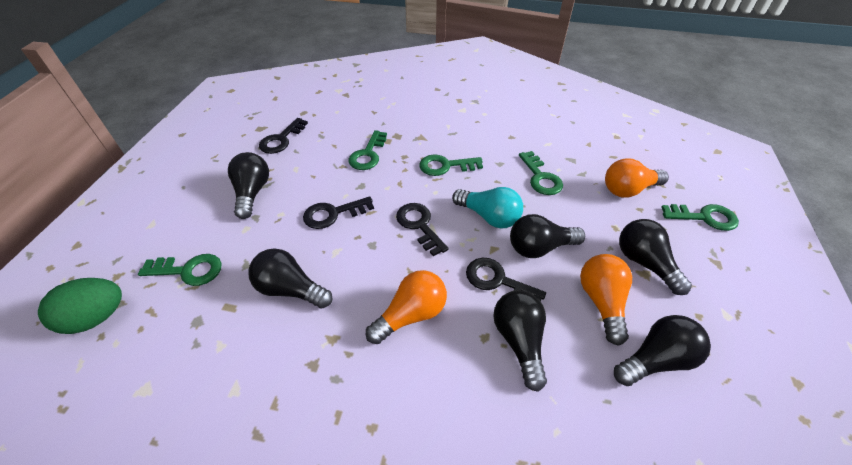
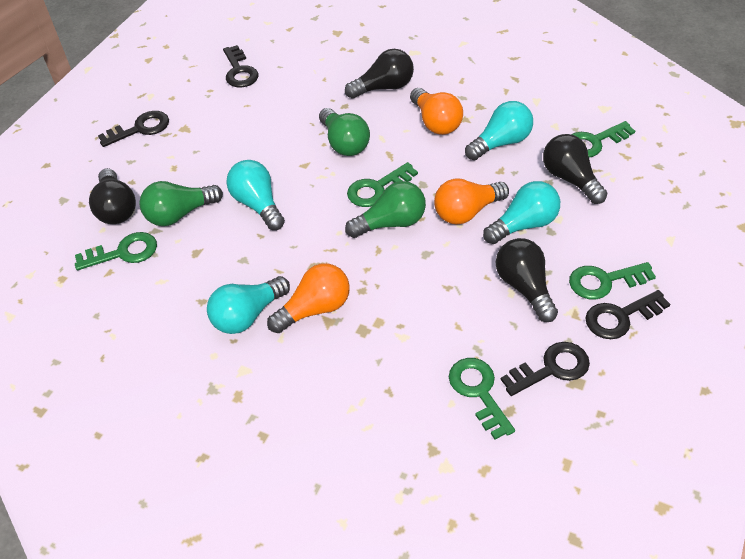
black light bulb: 6 -> 4
green egg: 1 -> 0
green light bulb: 0 -> 3
turquoise light bulb: 1 -> 4

